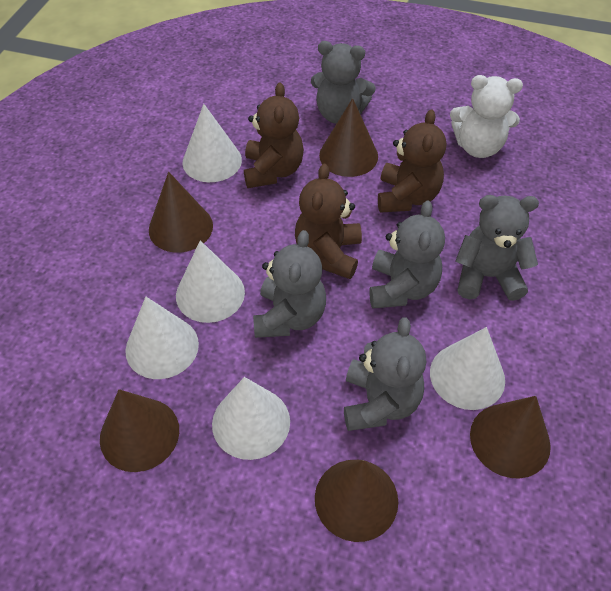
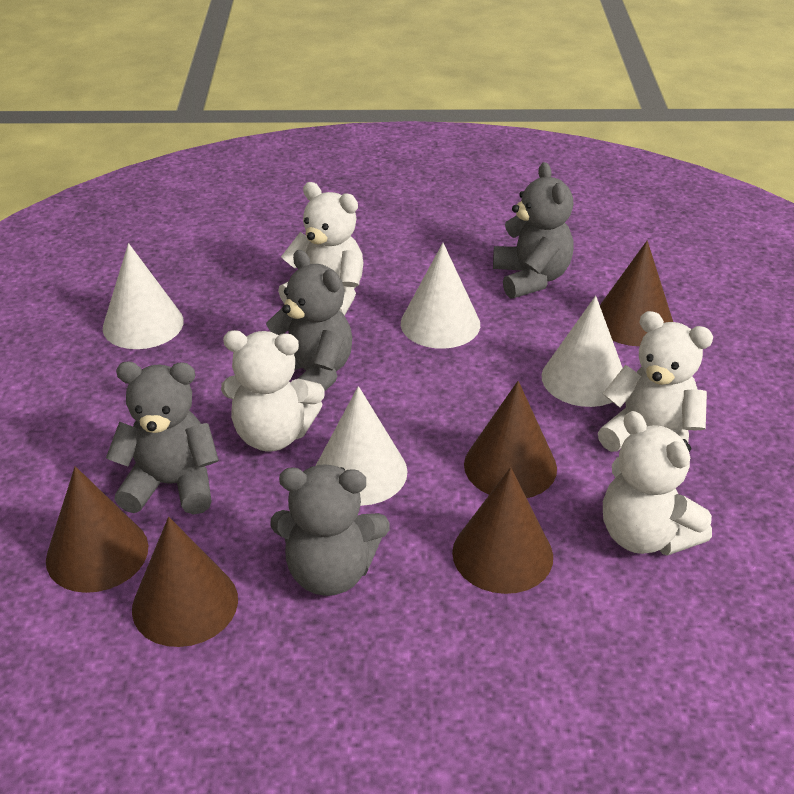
brown teddy bear: 3 -> 0
grey teddy bear: 5 -> 4
white cone: 5 -> 4
white teddy bear: 1 -> 4

